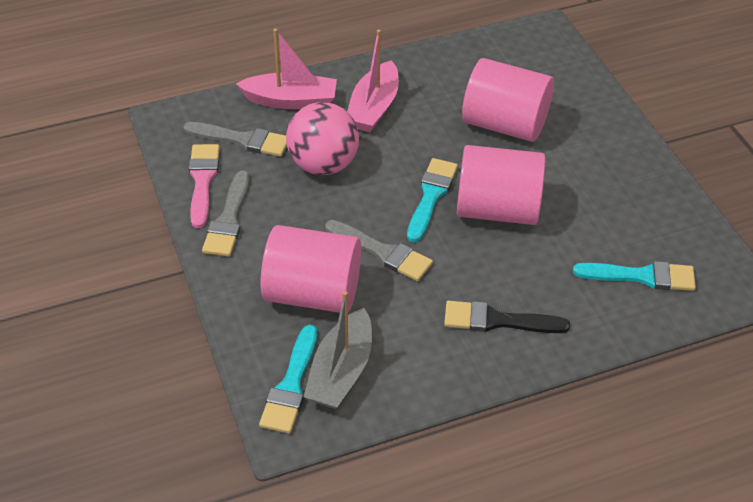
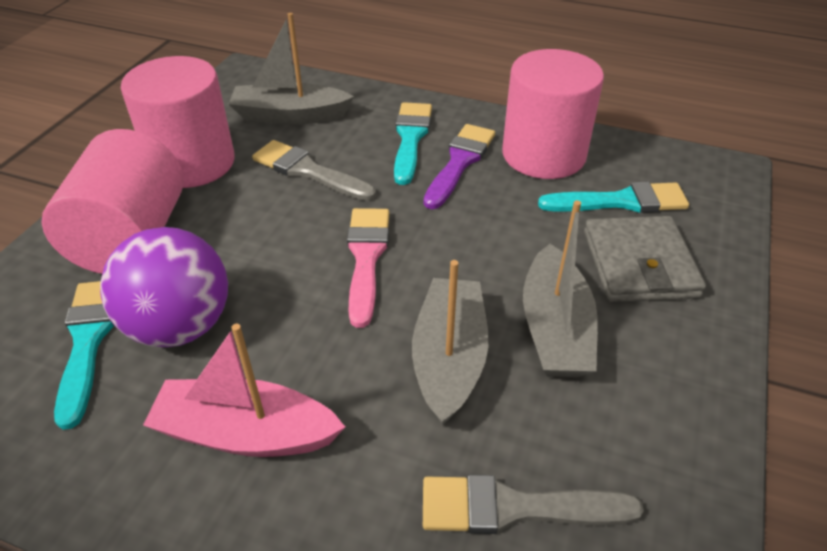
black brush: 1 -> 0
grey boat: 1 -> 3
grey brush: 3 -> 2
grey wallet: 0 -> 1
pink ball: 1 -> 0
pink boat: 2 -> 1
purple ball: 0 -> 1
purple brush: 0 -> 1

